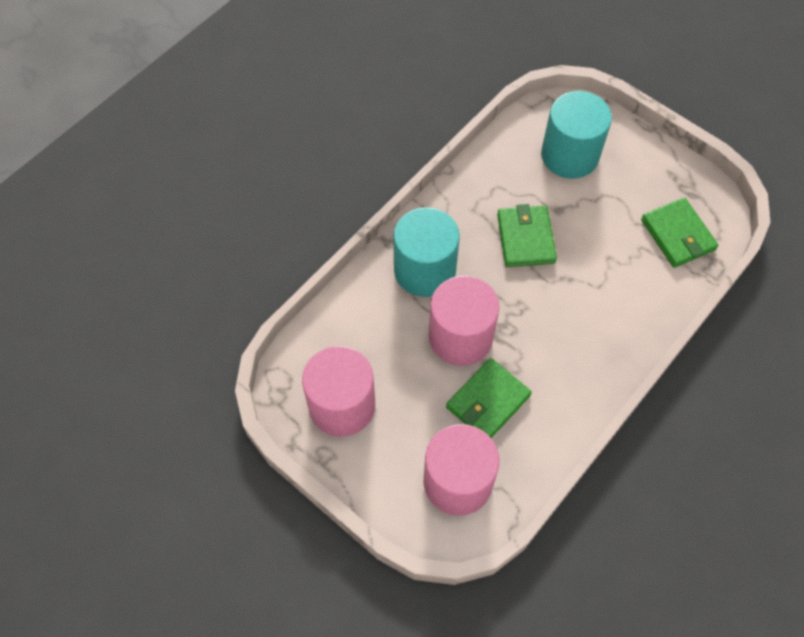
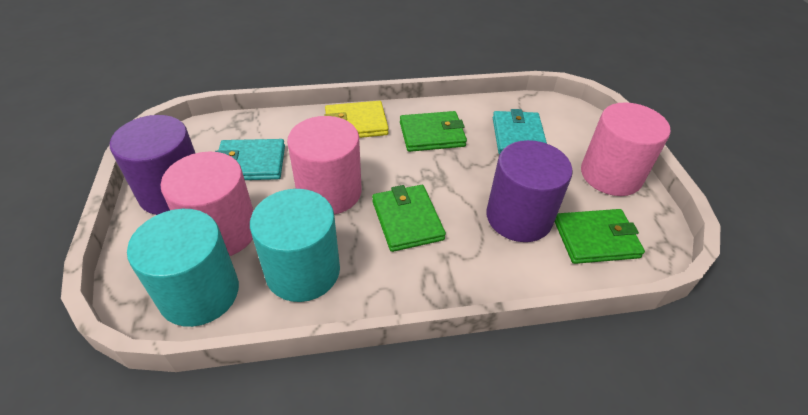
purple cylinder: 0 -> 2
turquoise wallet: 0 -> 2
yellow wallet: 0 -> 1

